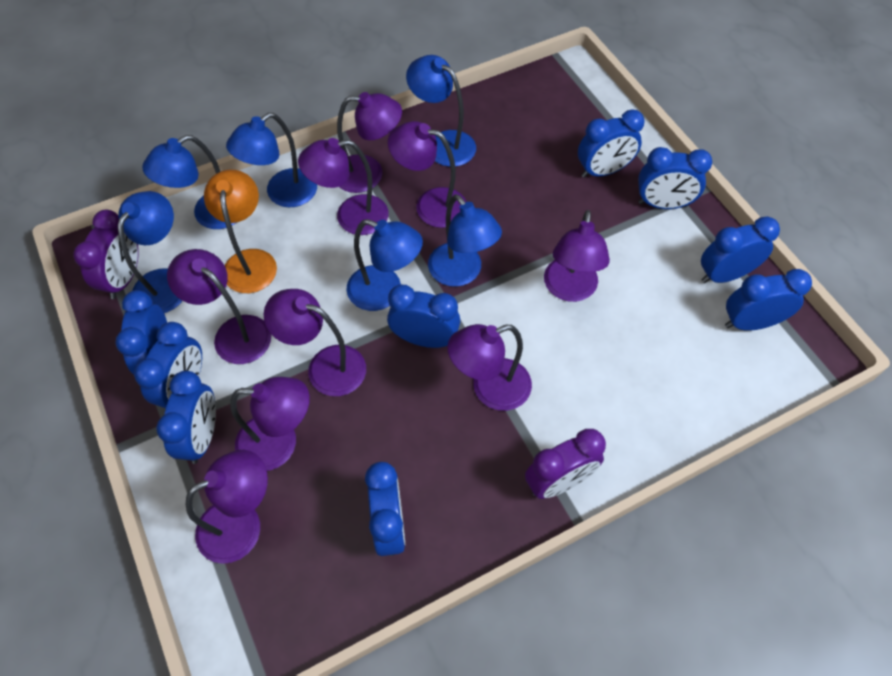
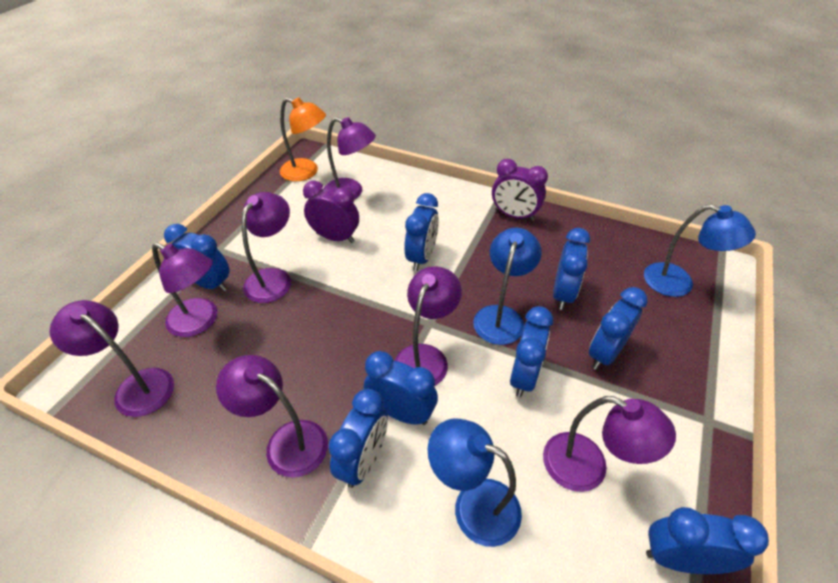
blue clock: 9 -> 8
blue lamp: 6 -> 3
purple lamp: 9 -> 7

